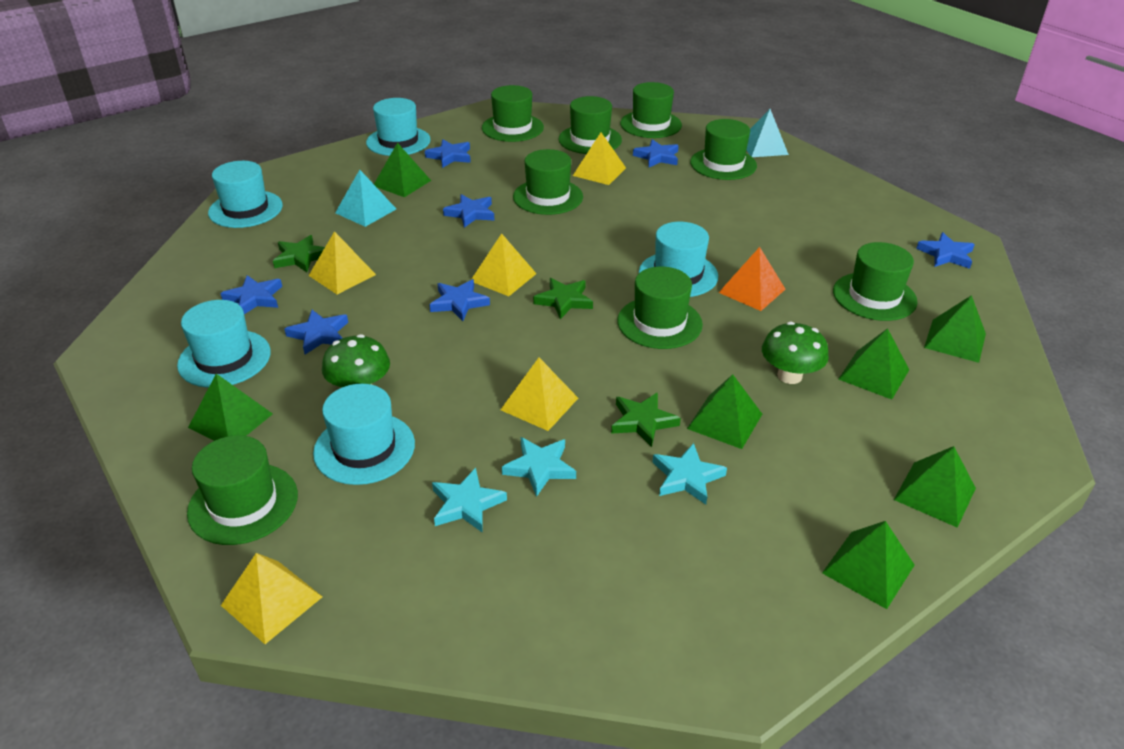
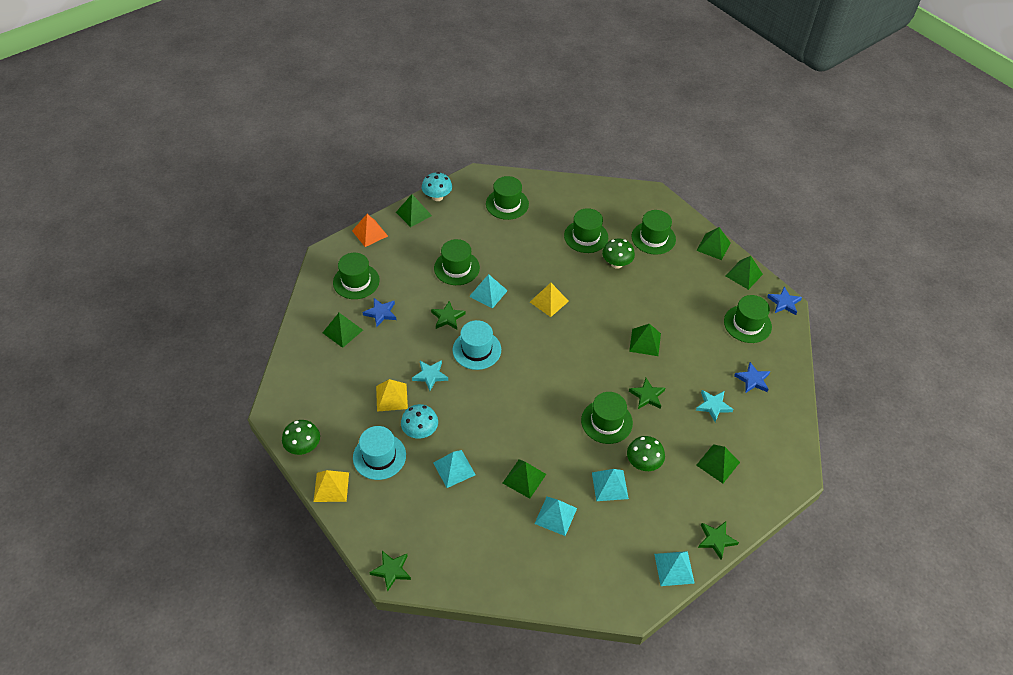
blue star: 7 -> 3
green hat: 8 -> 7
green mushroom: 2 -> 3
green star: 3 -> 4
turquoise hat: 5 -> 2
turquoise mushroom: 0 -> 2
turquoise pyramid: 2 -> 5
turquoise star: 3 -> 2
yellow pyramid: 5 -> 3

